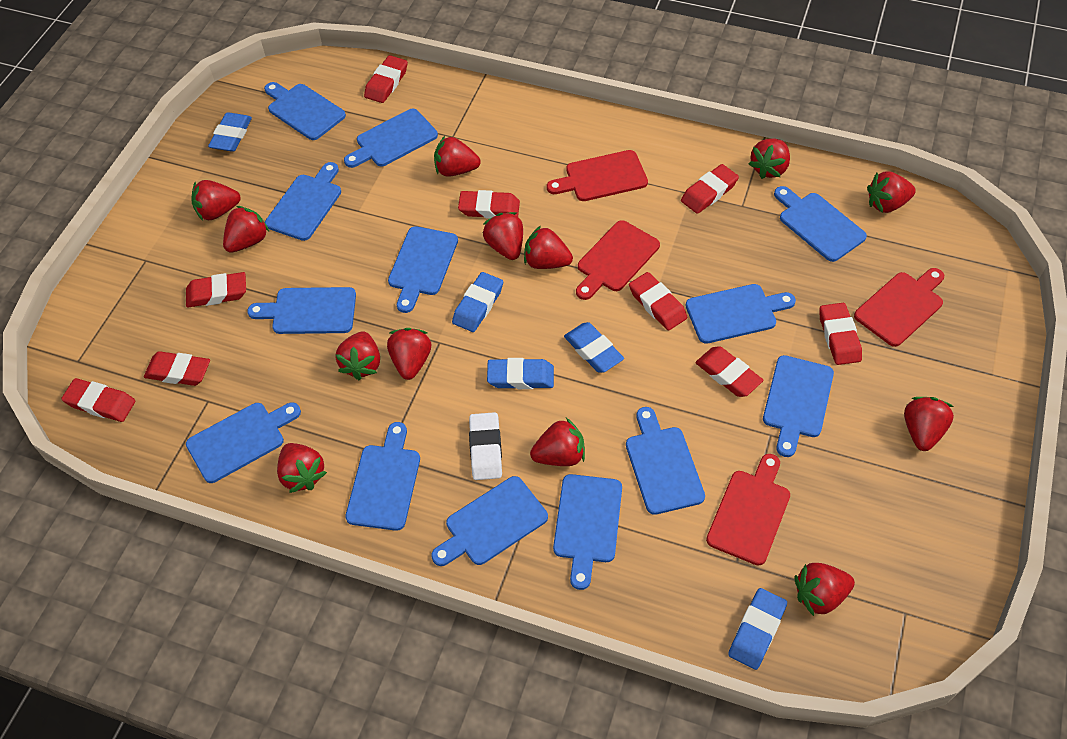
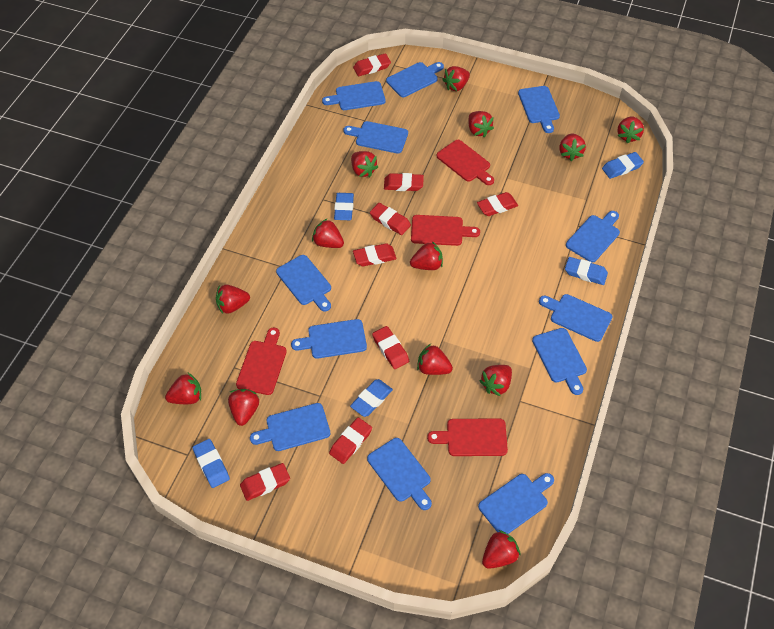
blue cutting board: 13 -> 12
red eraser: 9 -> 8
white eraser: 1 -> 0

